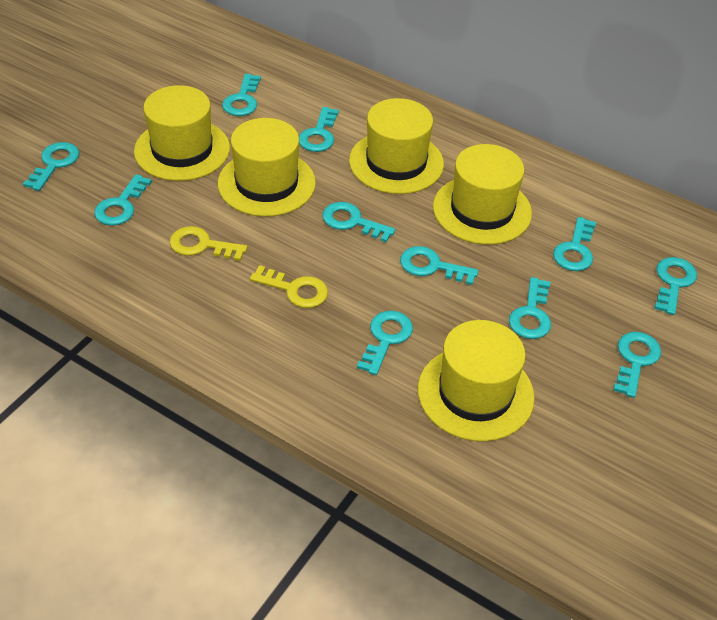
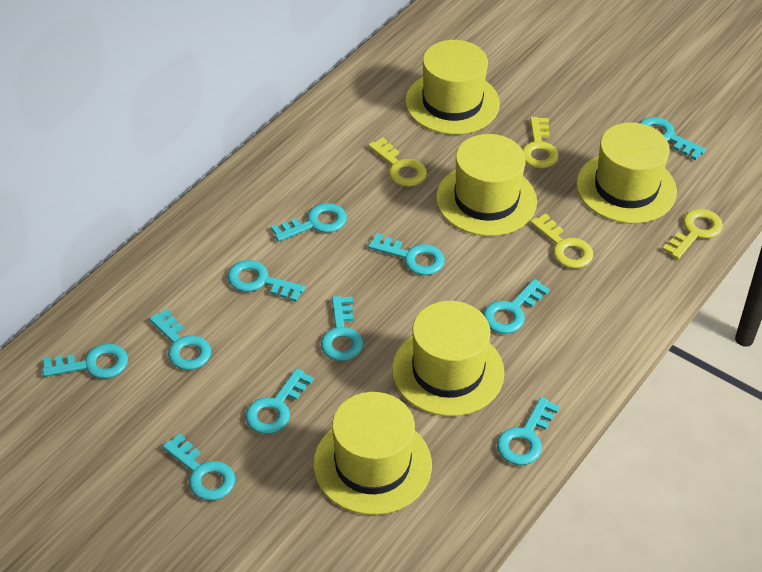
yellow key: 2 -> 4

